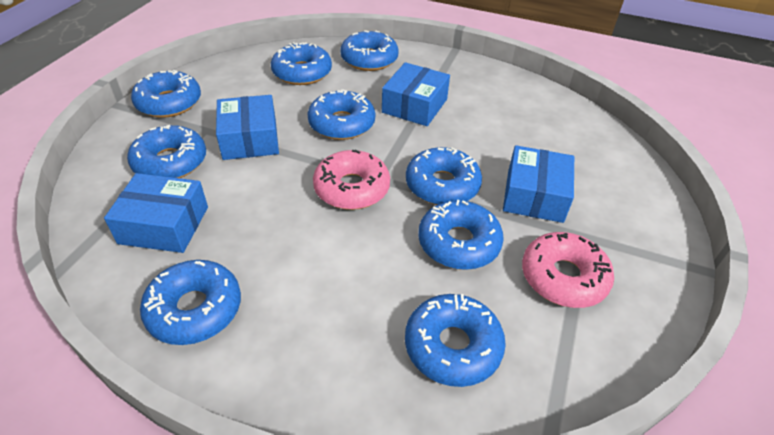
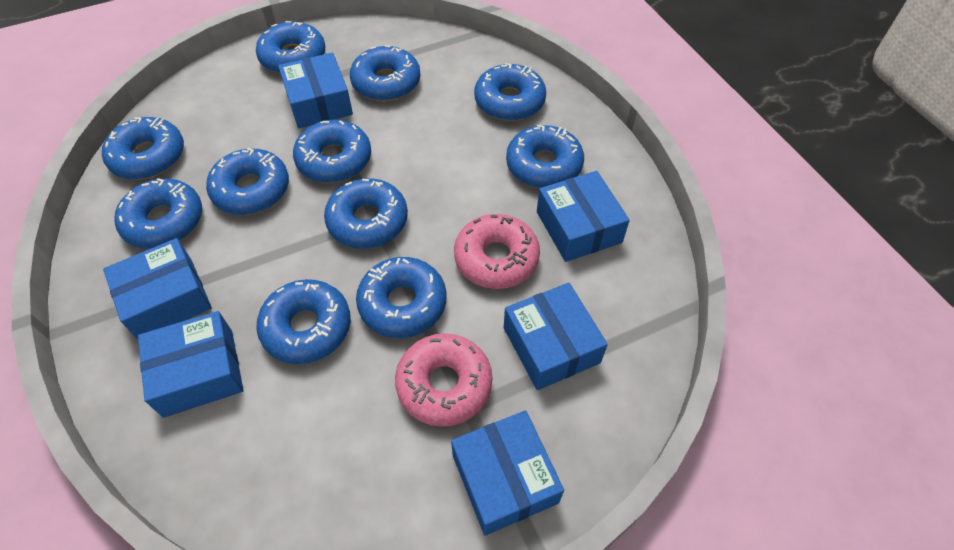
blue box: 4 -> 6
blue donut: 9 -> 11

